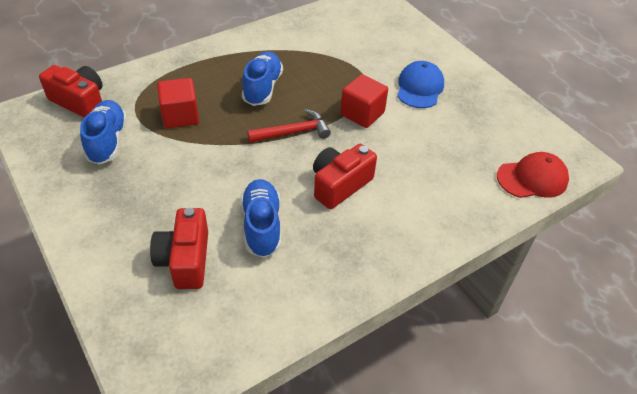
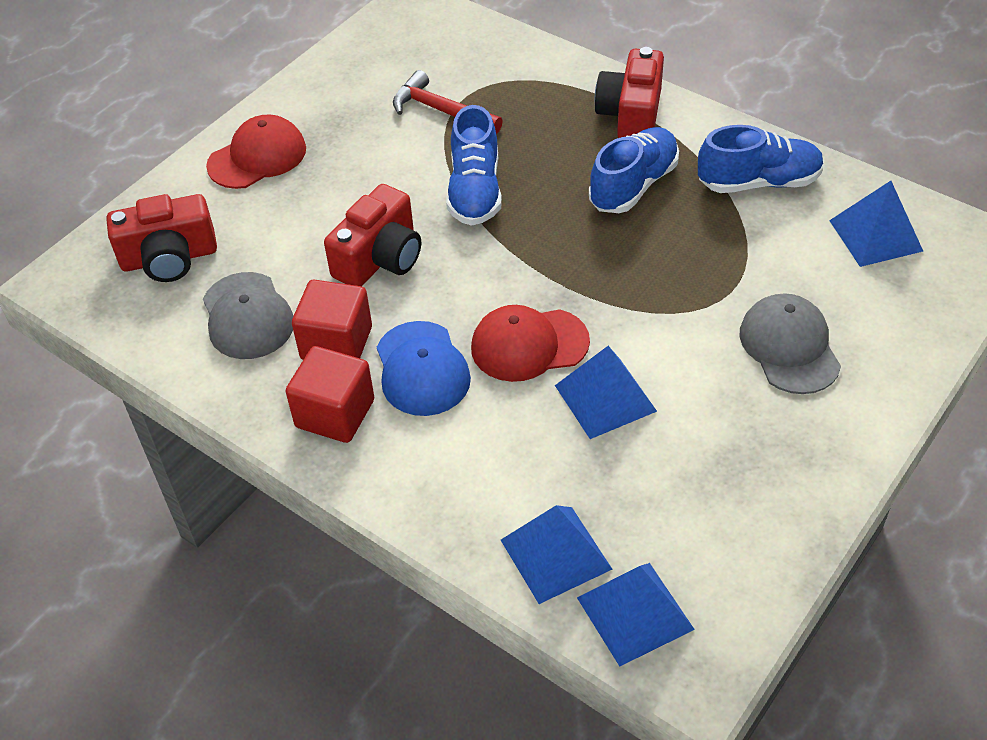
blue pyramid: 0 -> 4
grey cap: 0 -> 2
red cap: 1 -> 2

